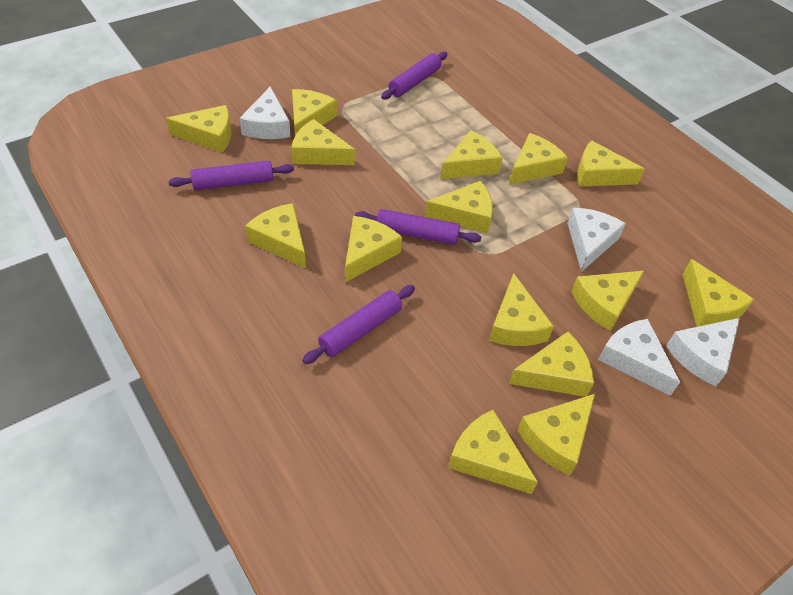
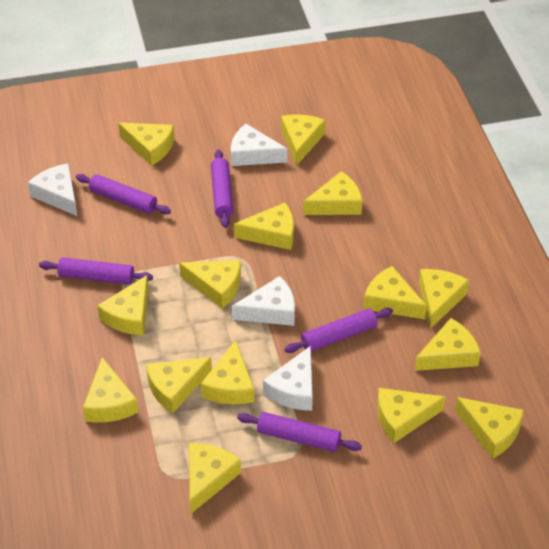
purple rolling pin: 4 -> 5

